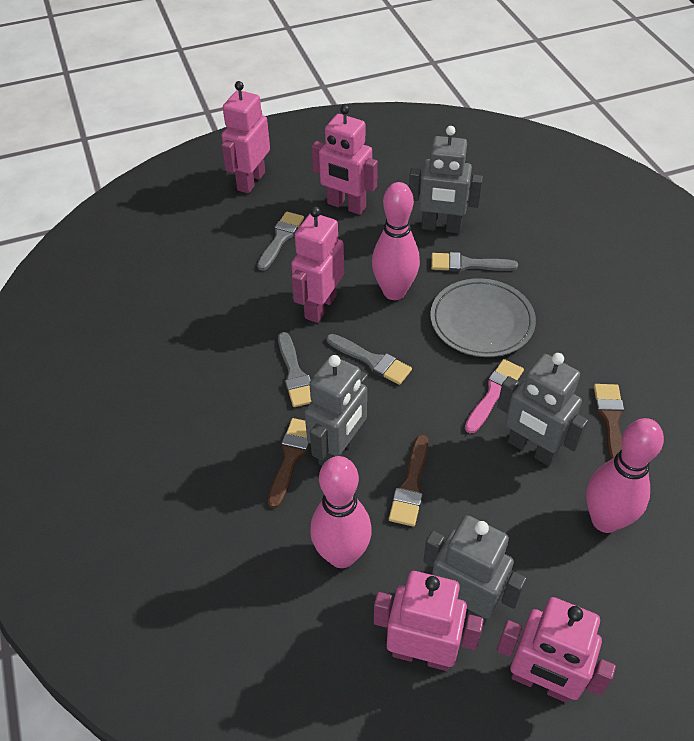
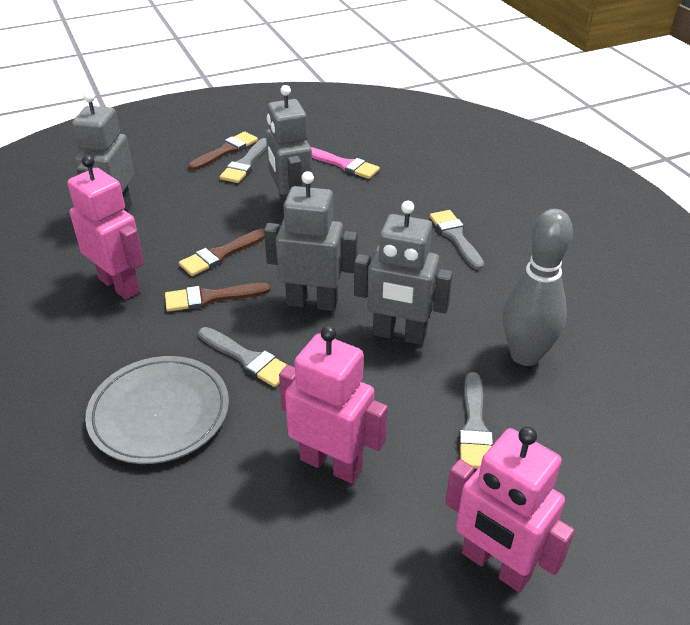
grey bowling pin: 0 -> 1
pink bowling pin: 3 -> 0
pink robot: 5 -> 3

